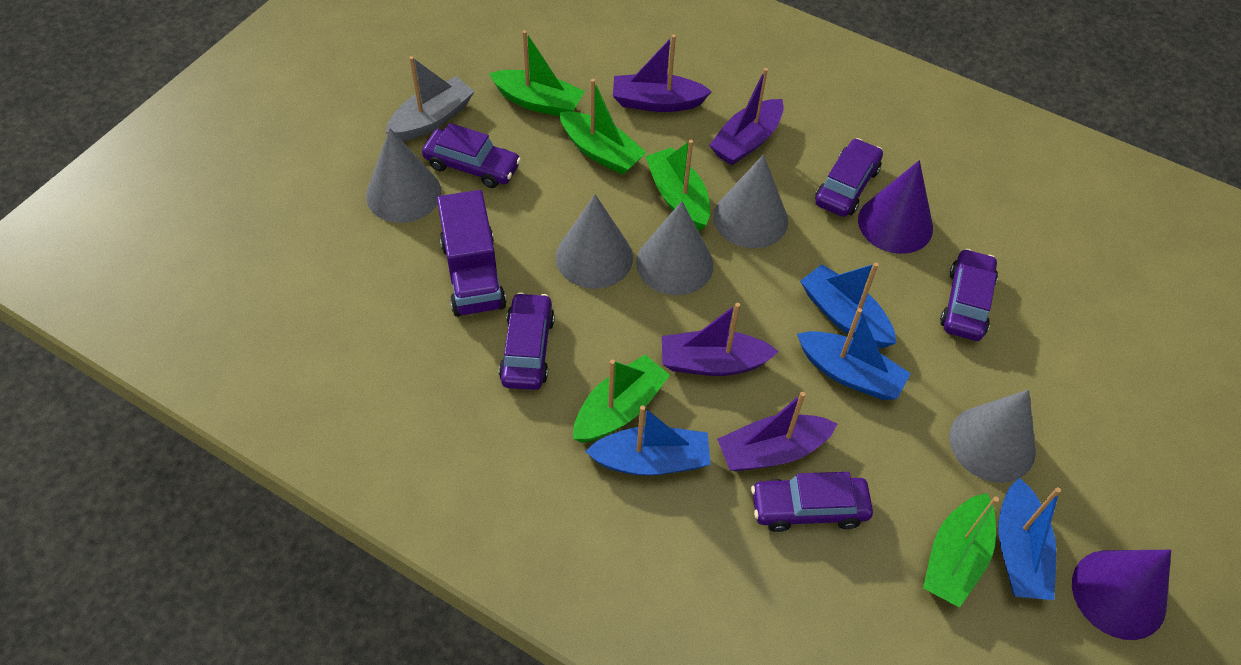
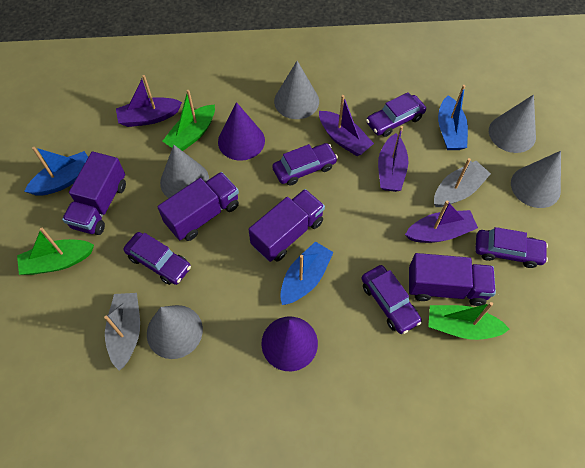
blue boat: 4 -> 3
green boat: 5 -> 3
grey boat: 1 -> 2
purple truck: 1 -> 4

